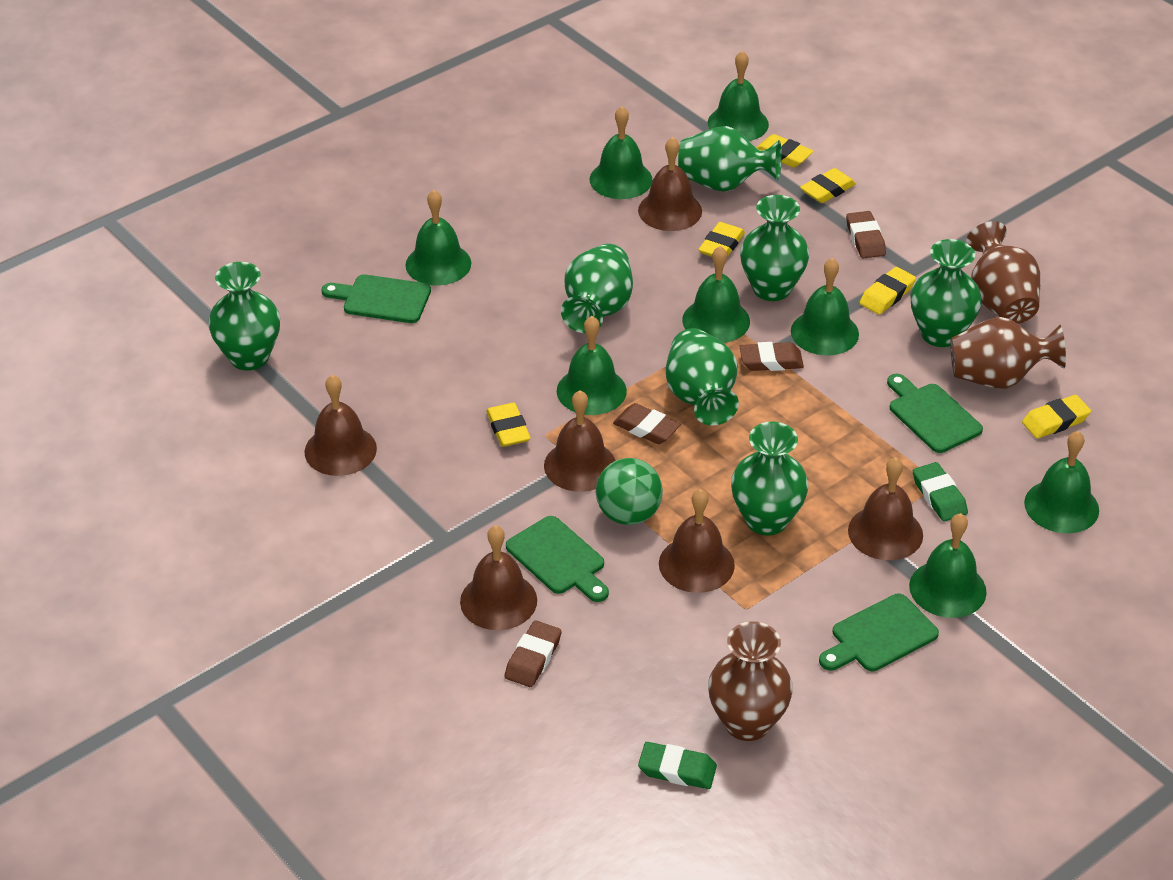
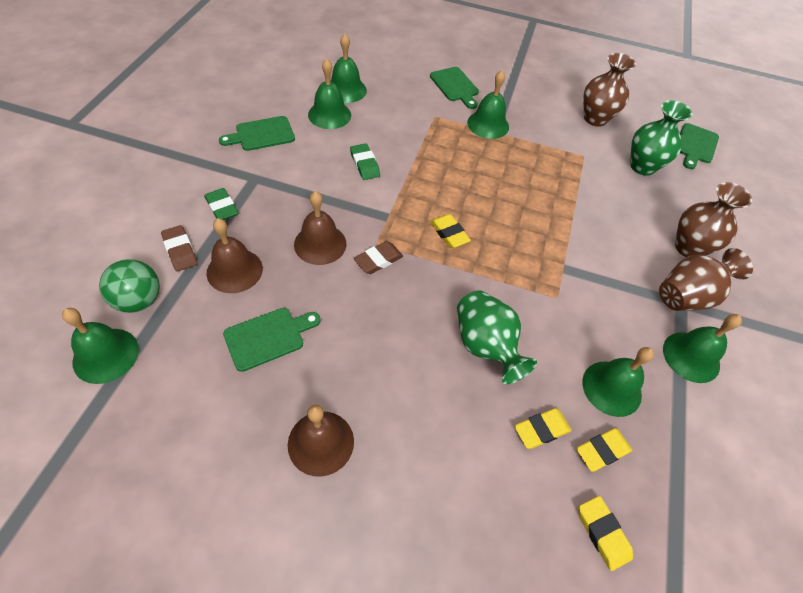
brown bell: 6 -> 3
brown eraser: 4 -> 2
green bell: 8 -> 6
green vase: 7 -> 2
yellow eraser: 6 -> 4

